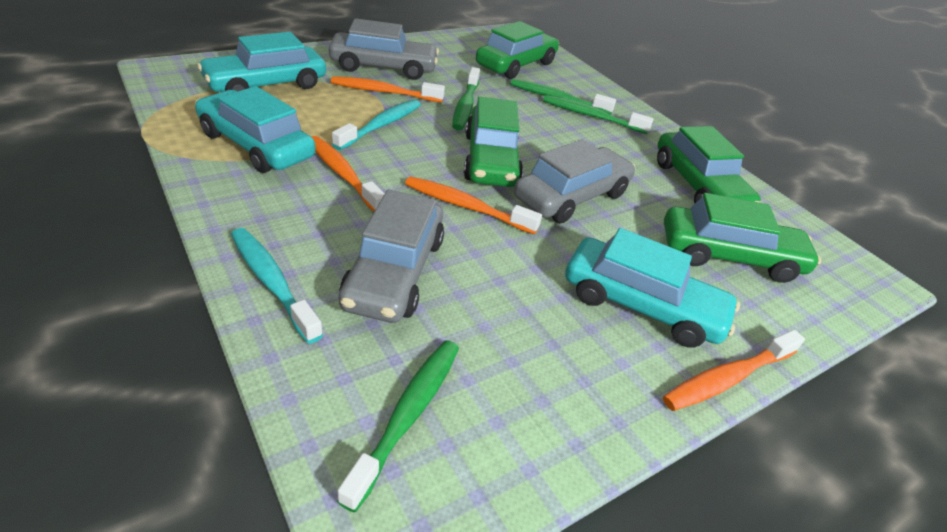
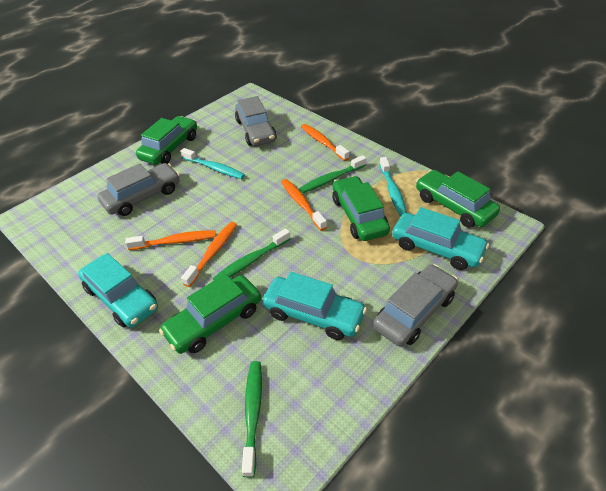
green toothbrush: 4 -> 3

